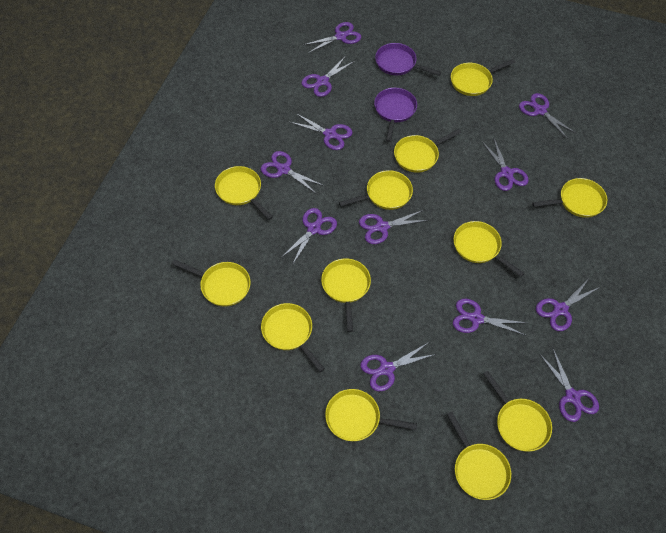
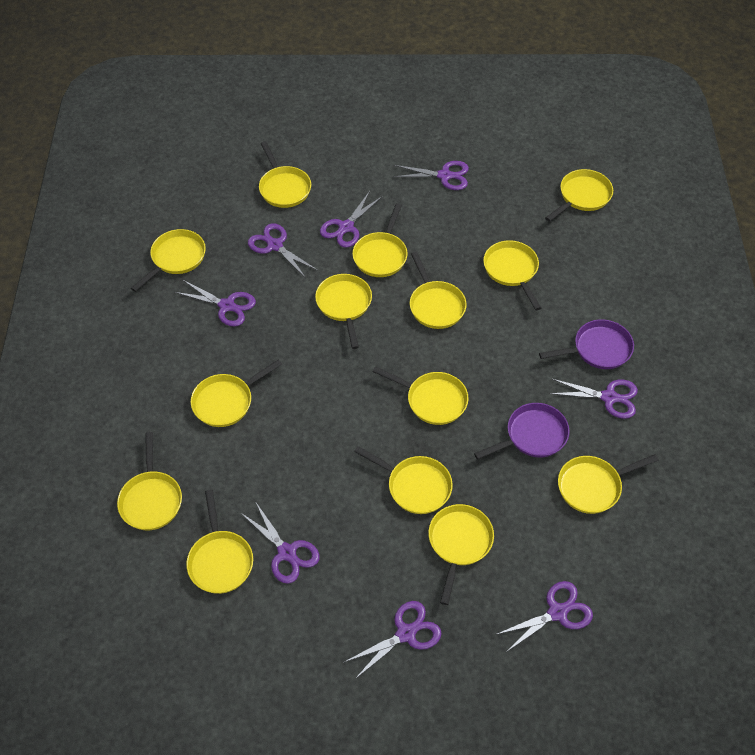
purple scissors: 12 -> 8
yellow pan: 12 -> 14

